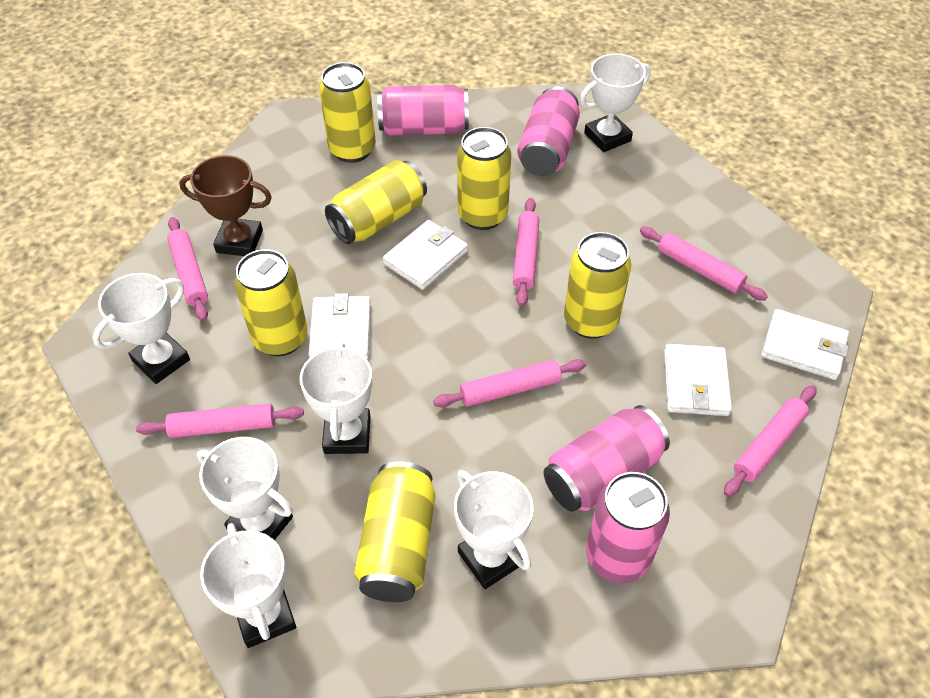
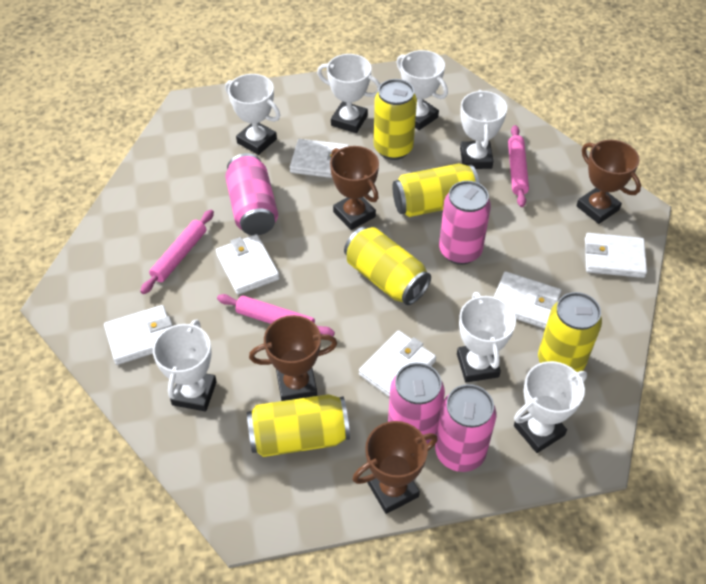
brown trophy: 1 -> 4
pink rolling pin: 6 -> 3
white trophy: 6 -> 7
white wallet: 4 -> 6
yellow can: 6 -> 5

